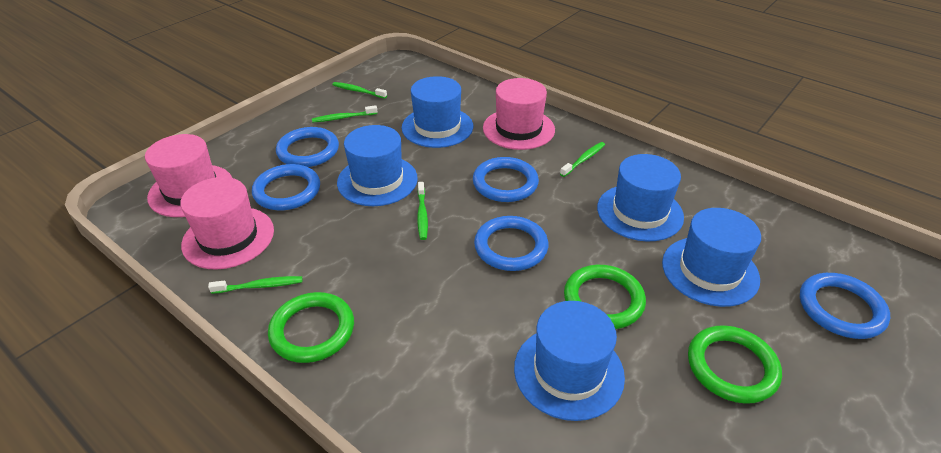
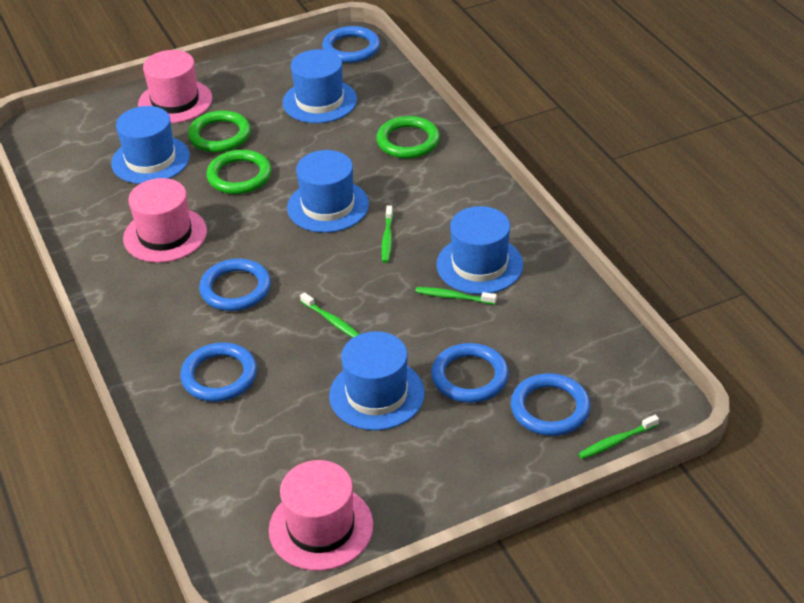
green toothbrush: 5 -> 4

